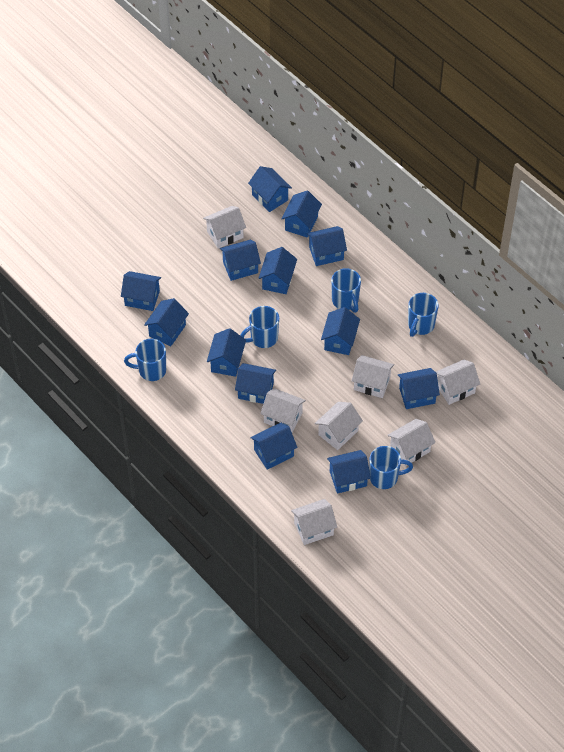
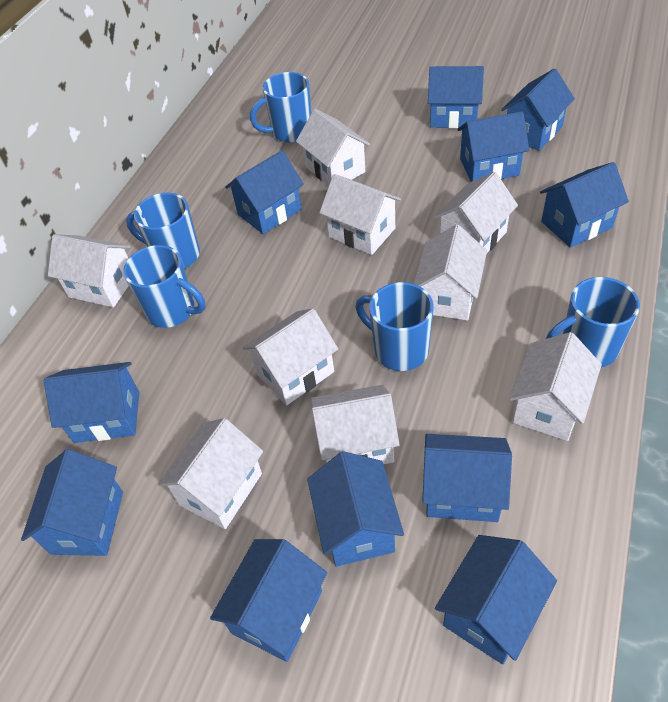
blue house: 13 -> 11
white house: 7 -> 9

